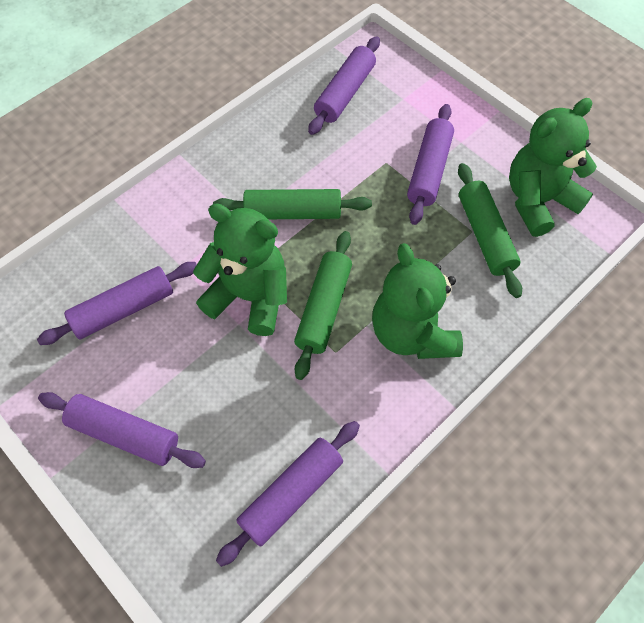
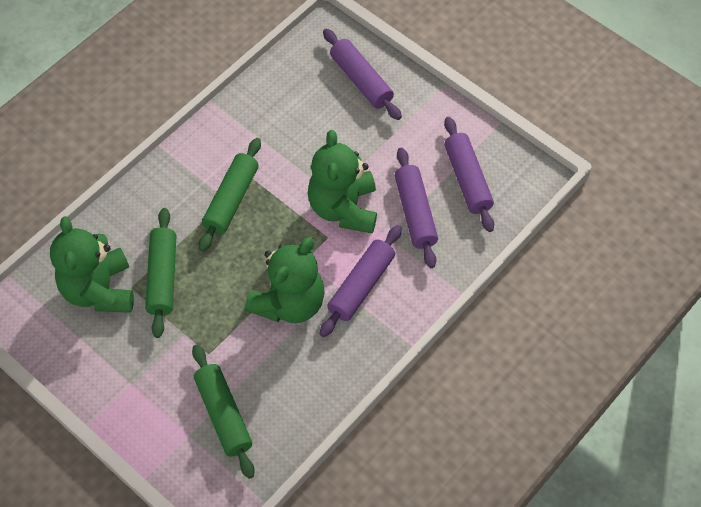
purple rolling pin: 5 -> 4

